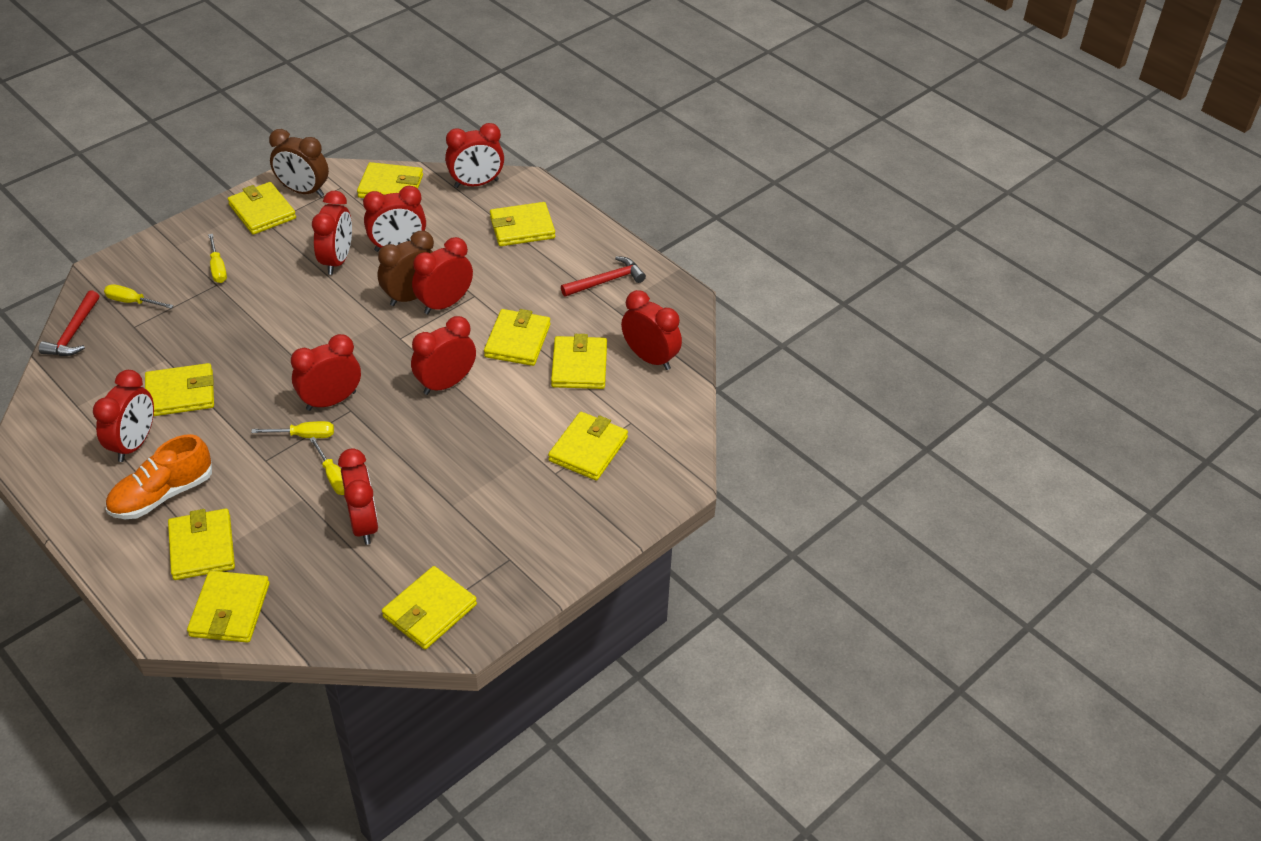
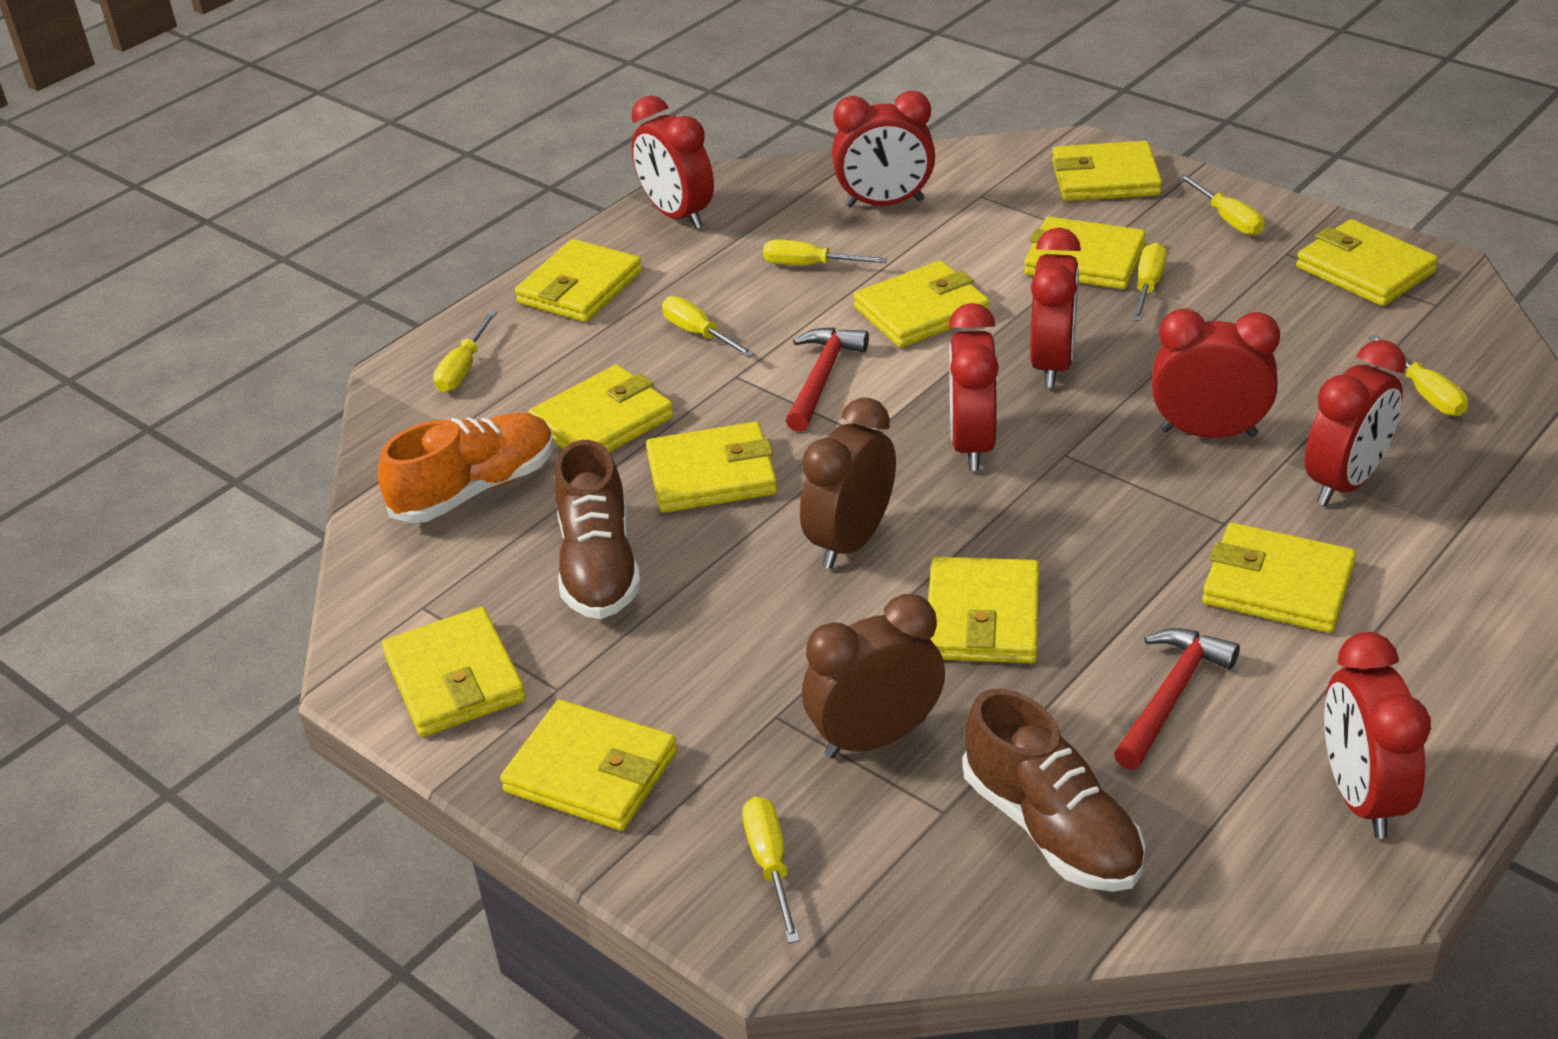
brown shoe: 0 -> 2
red clock: 9 -> 7
yellow screwdriver: 4 -> 7
yellow wallet: 10 -> 11

